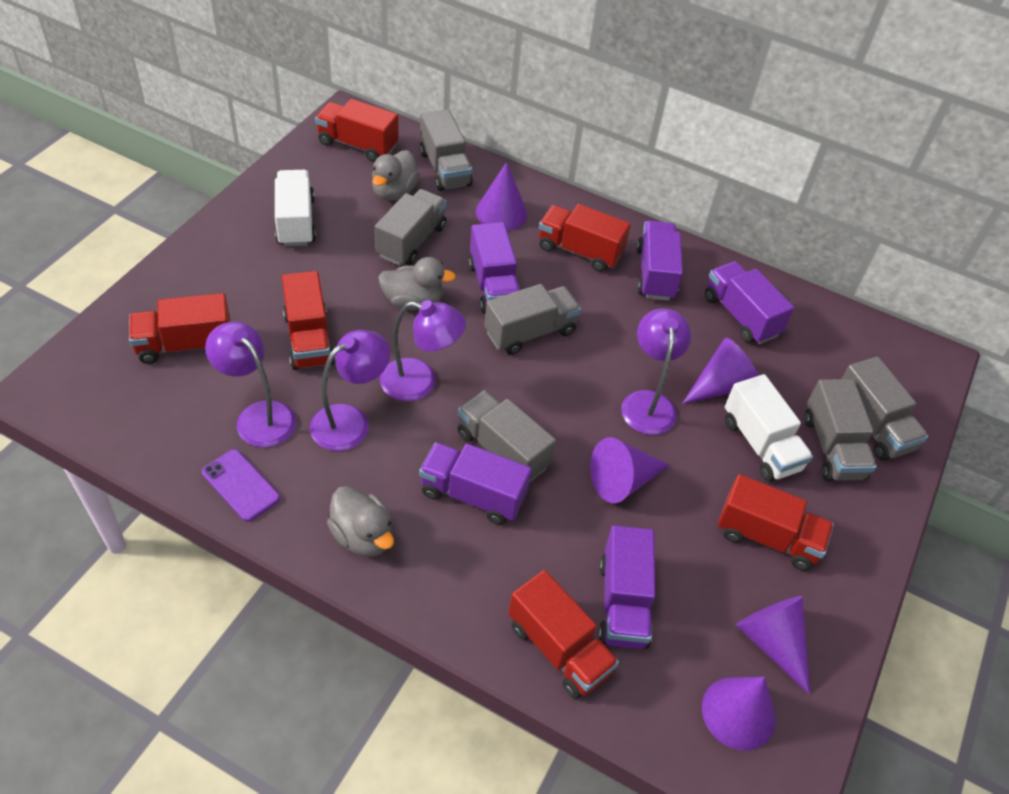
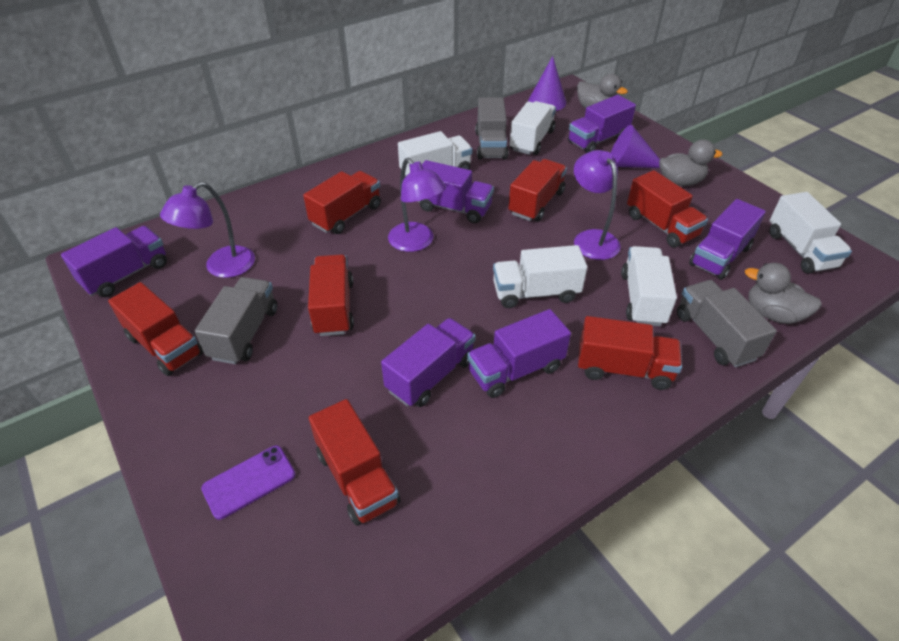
grey truck: 6 -> 3
purple cone: 5 -> 2
purple lamp: 4 -> 3
purple truck: 5 -> 6
red truck: 6 -> 7
white truck: 2 -> 5

